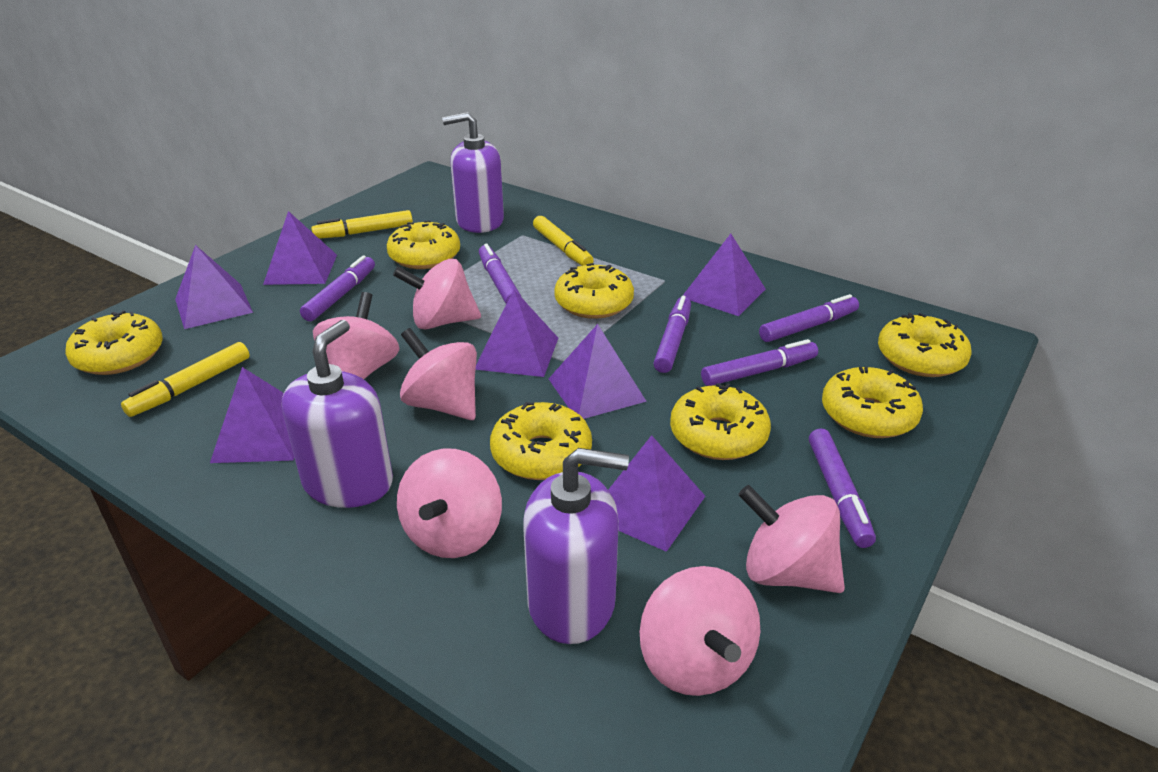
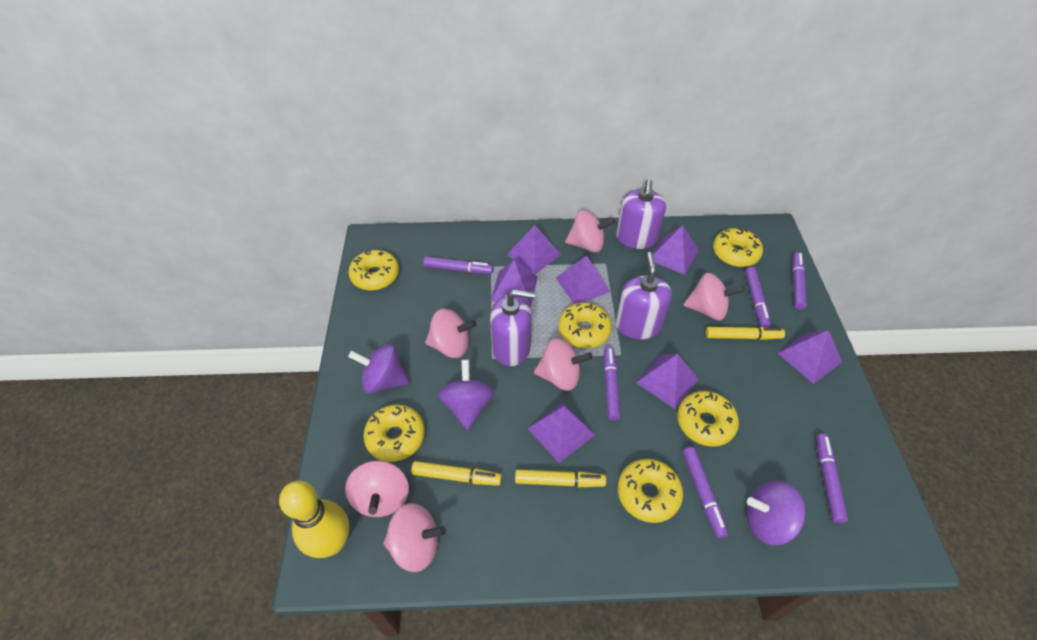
purple spinning top: 0 -> 3
yellow bowling pin: 0 -> 1
yellow donut: 7 -> 6

